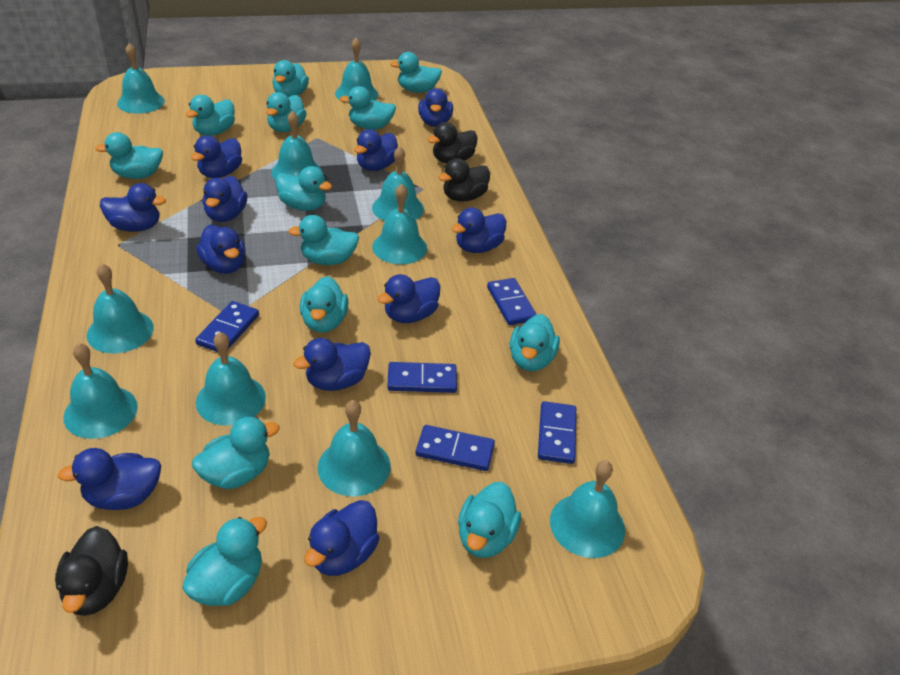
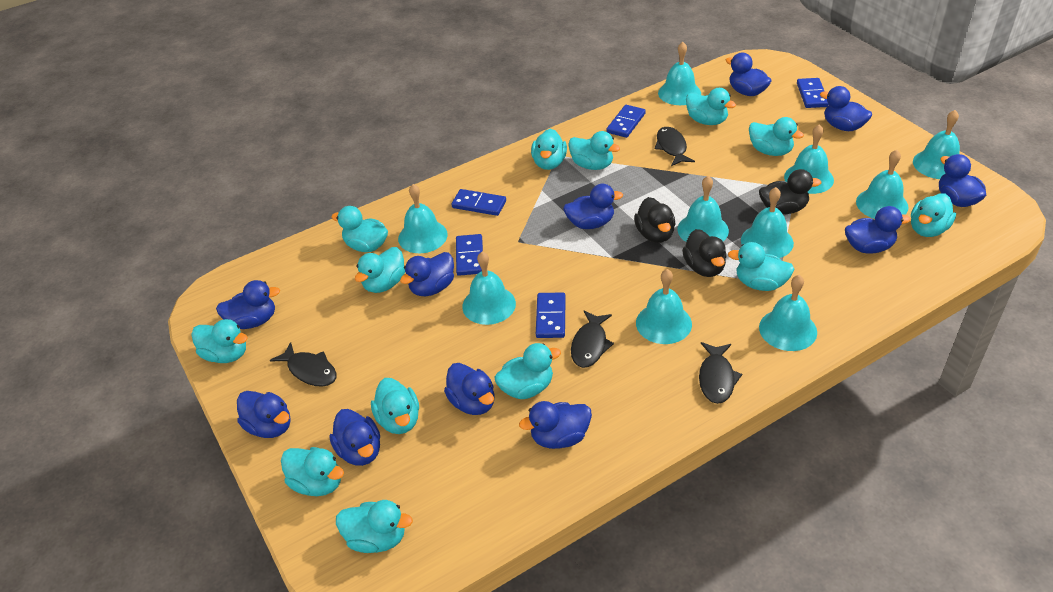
black fish: 0 -> 4

